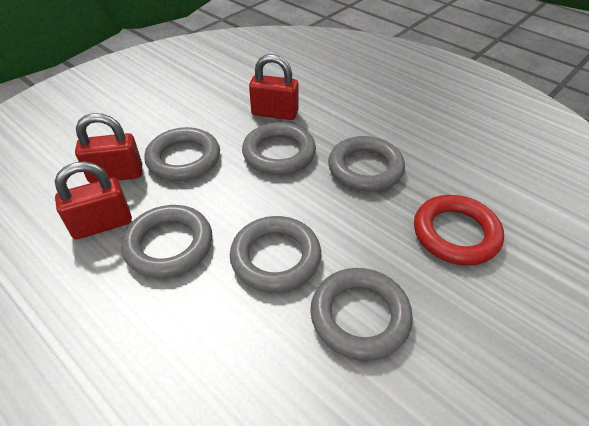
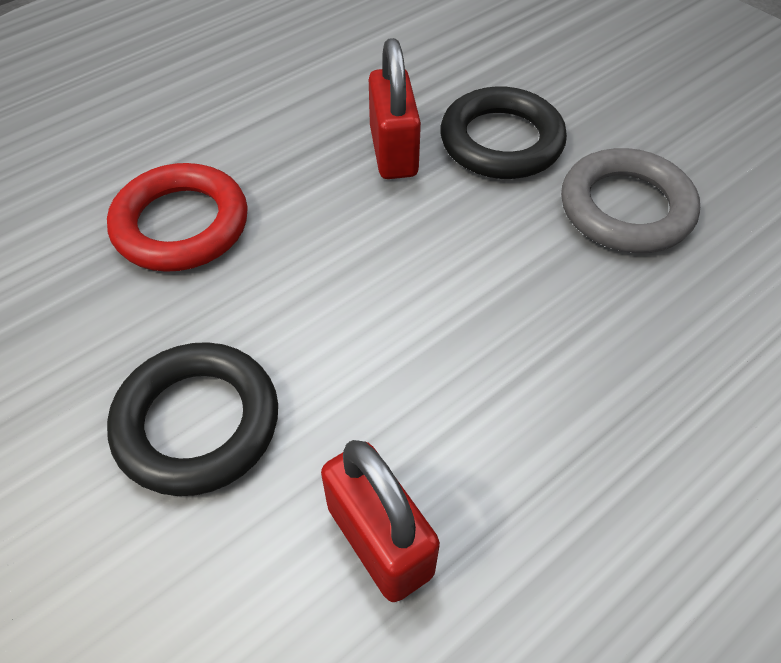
black ring: 0 -> 2
grey ring: 6 -> 1
red padlock: 3 -> 2

